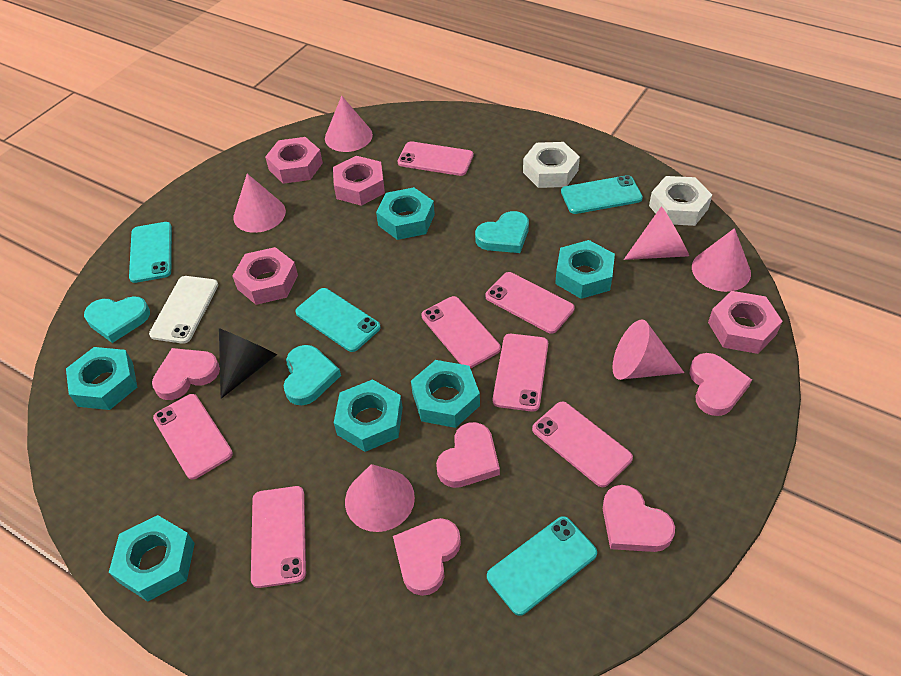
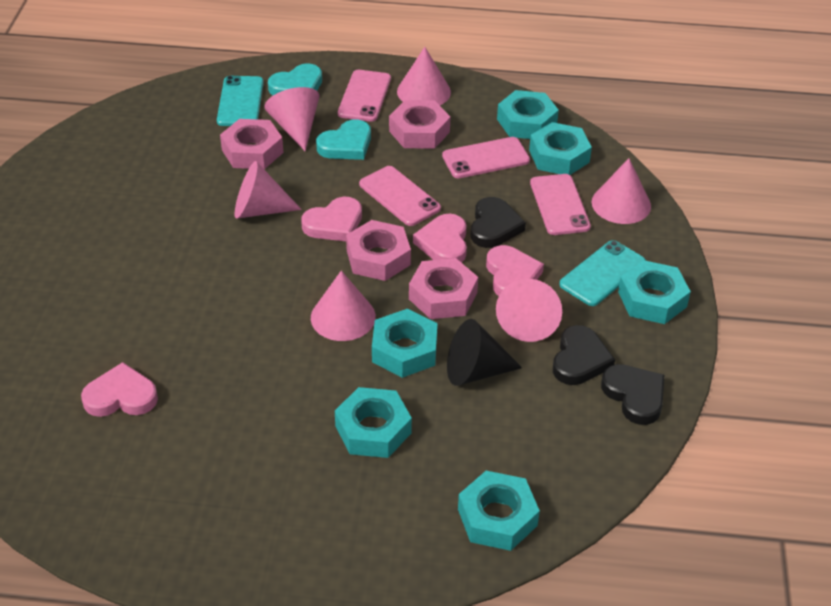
black heart: 0 -> 3
pink heart: 5 -> 4
pink phone: 7 -> 4
turquoise heart: 3 -> 2
turquoise phone: 4 -> 2
white nut: 2 -> 0
white phone: 1 -> 0

